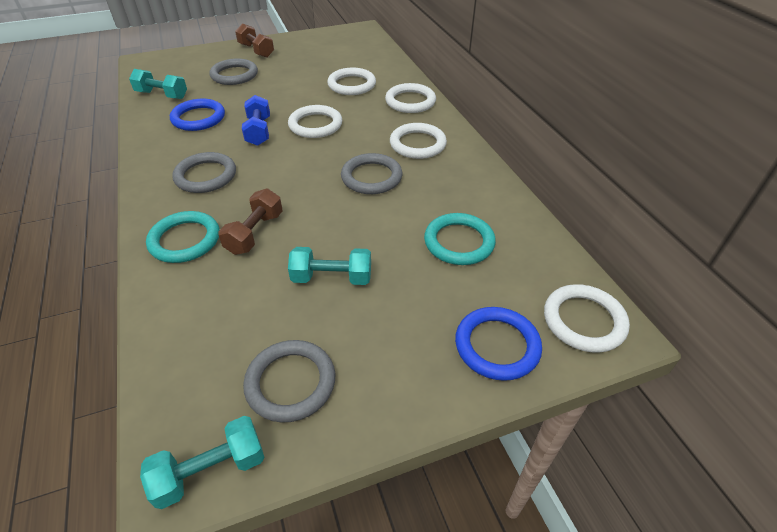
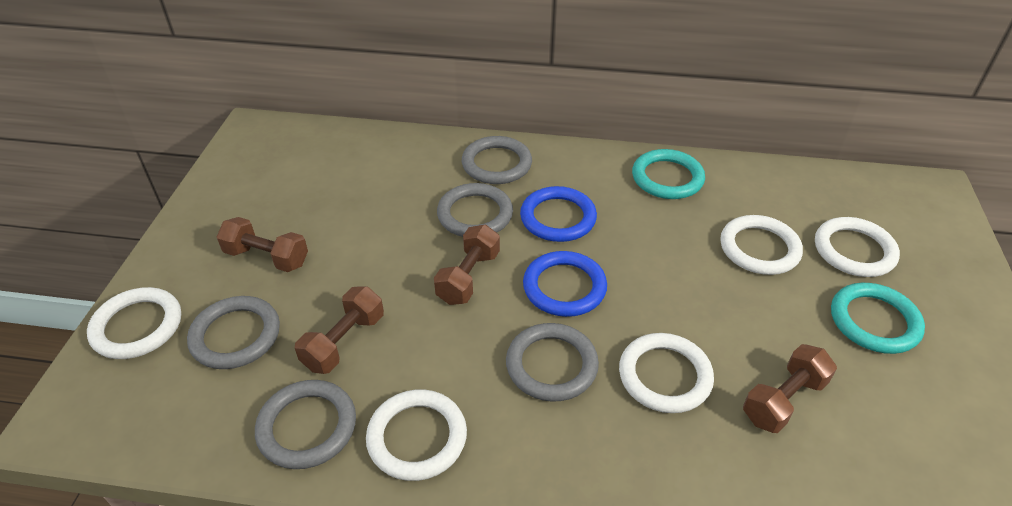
blue dumbbell: 1 -> 0
brown dumbbell: 2 -> 4
grey ring: 4 -> 5
turquoise dumbbell: 3 -> 0

